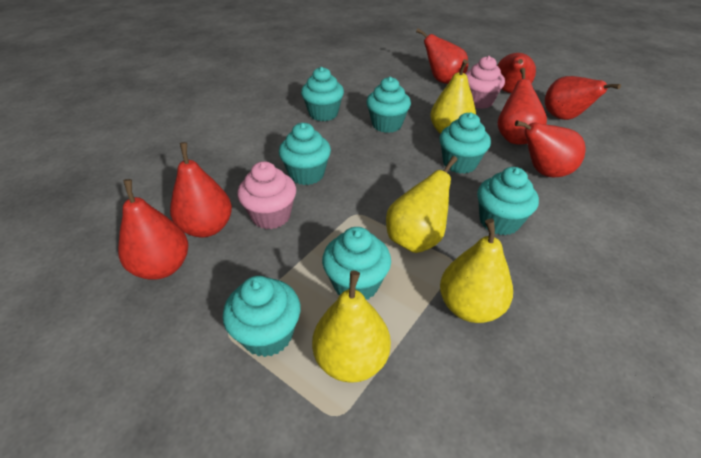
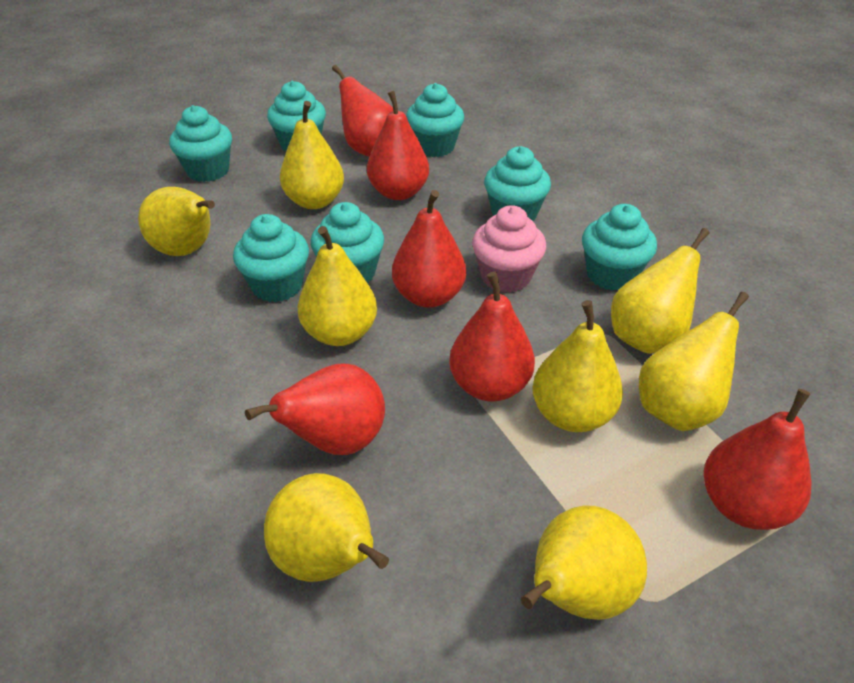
pink cupcake: 2 -> 1
red pear: 7 -> 6
yellow pear: 4 -> 8

